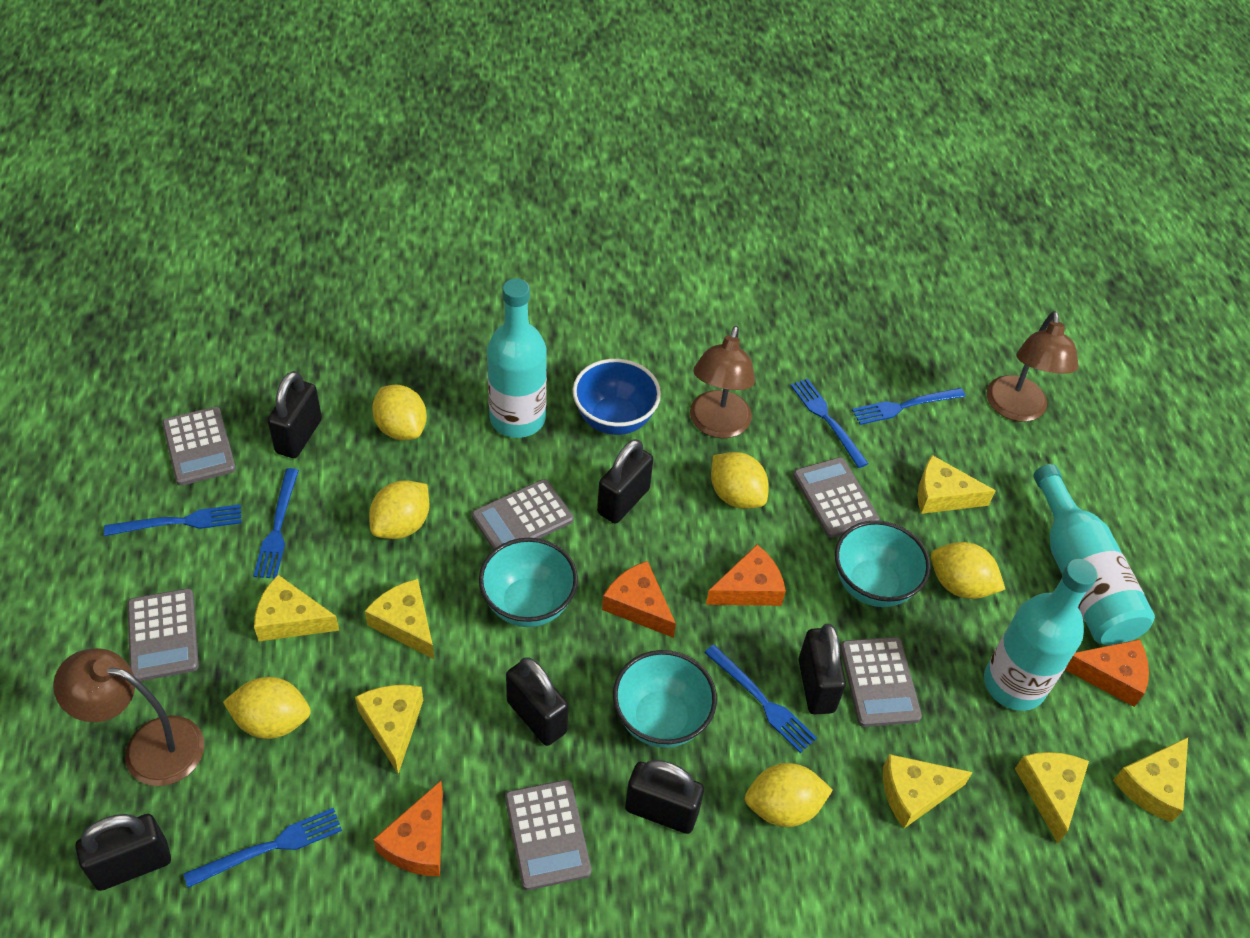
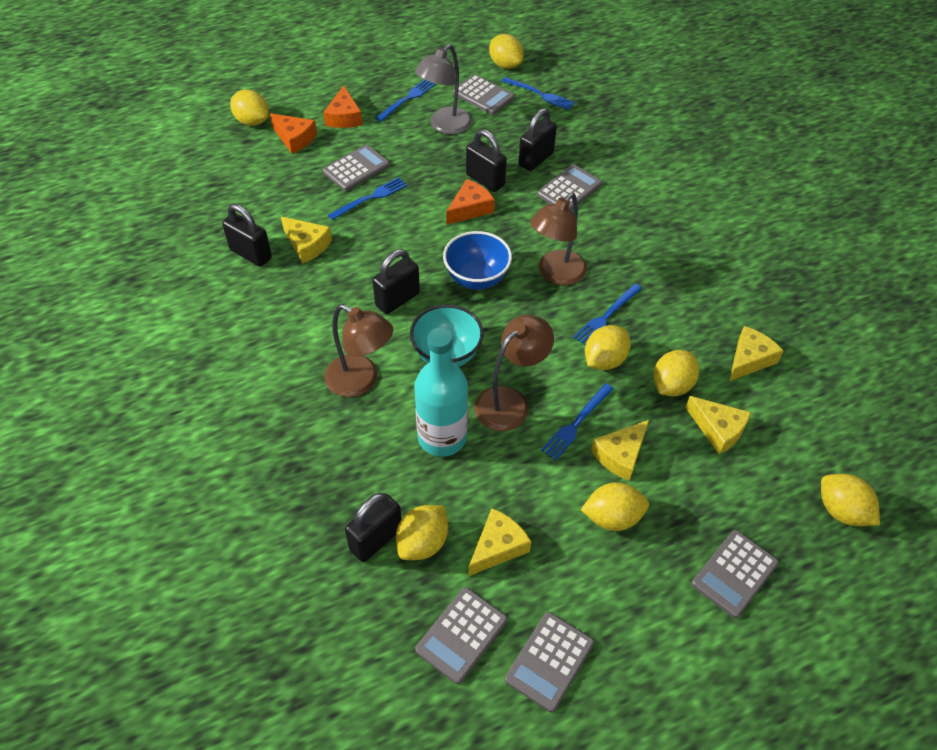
black padlock: 6 -> 5
blue fork: 6 -> 5
grey lamp: 0 -> 1
orange cheese: 4 -> 3
turquoise bottle: 3 -> 1
turquoise bowl: 3 -> 1
yellow cheese: 7 -> 5
yellow lemon: 6 -> 7

